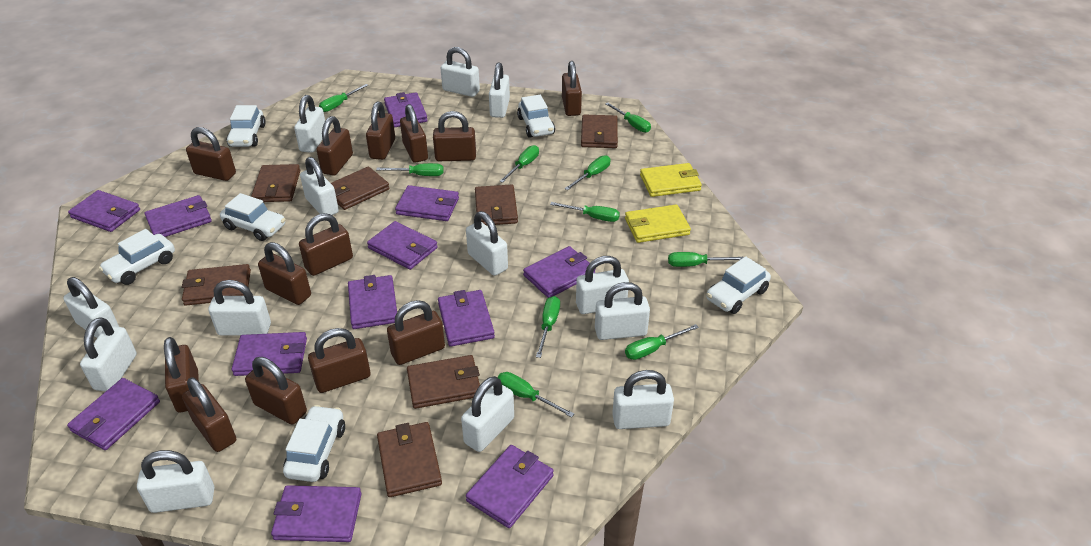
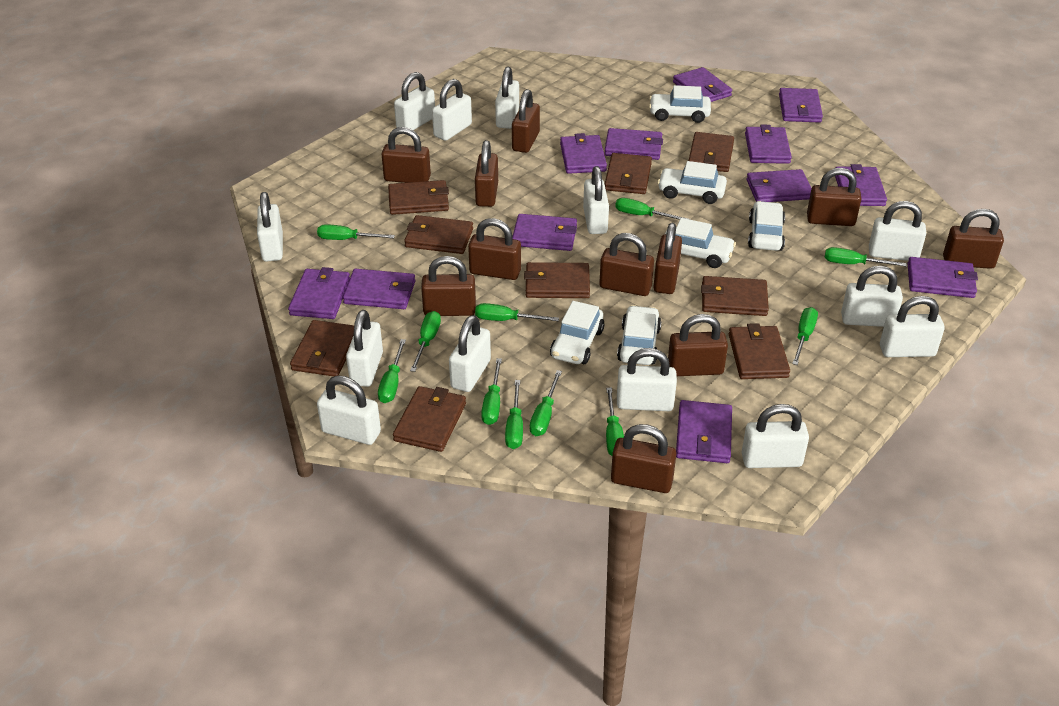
brown padlock: 13 -> 11
brown wallet: 7 -> 9
green screwdriver: 10 -> 11
yellow wallet: 2 -> 0

